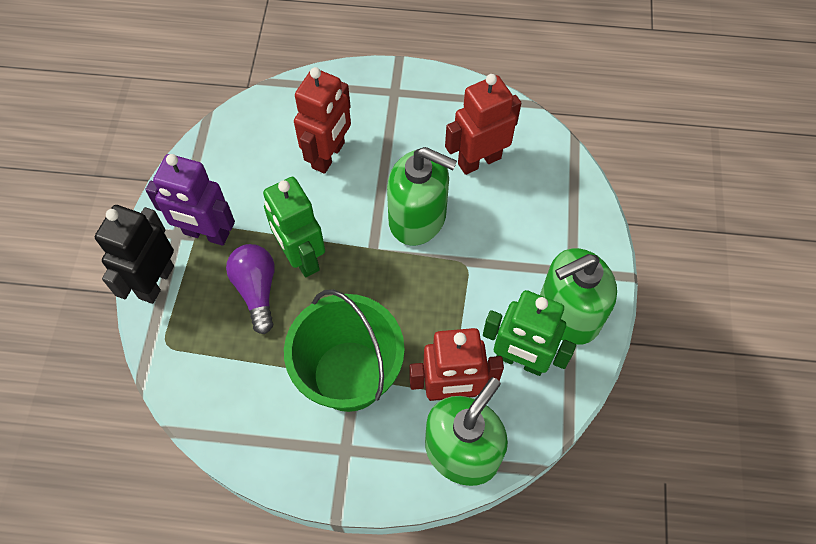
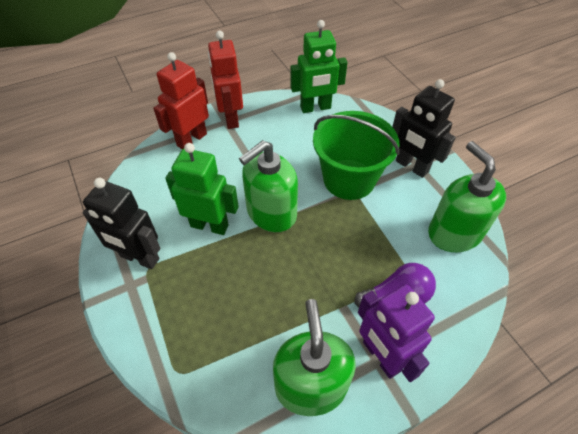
black robot: 1 -> 2
red robot: 3 -> 2

